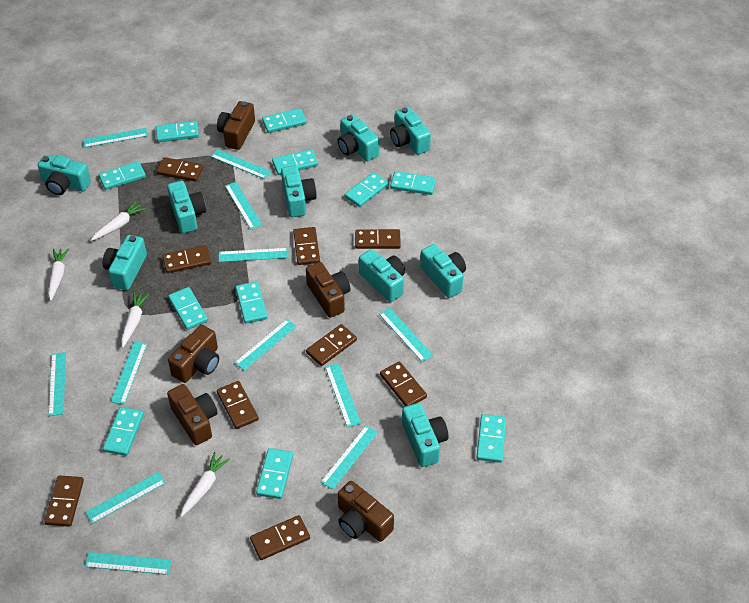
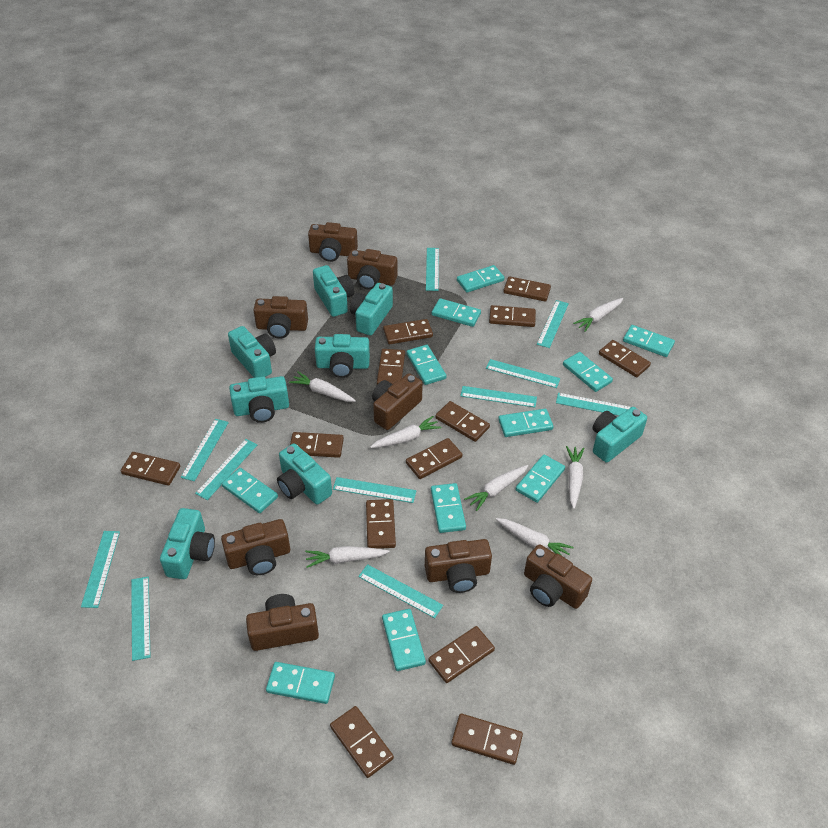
brown camera: 5 -> 8
brown domino: 9 -> 13
turquoise camera: 9 -> 8
turquoise ruler: 12 -> 11
white carrot: 4 -> 7

